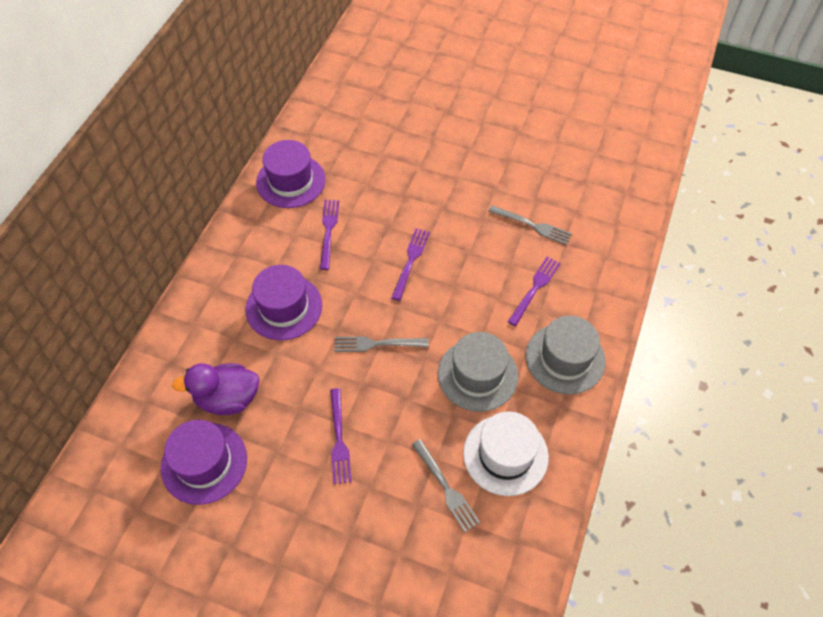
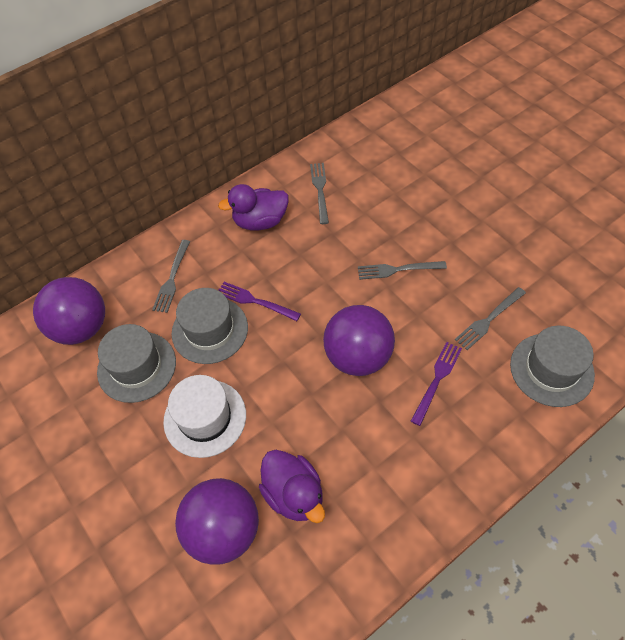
grey fork: 3 -> 4
grey hat: 2 -> 3
purple ball: 0 -> 3
purple duck: 1 -> 2
purple fork: 4 -> 2
purple hat: 3 -> 0

